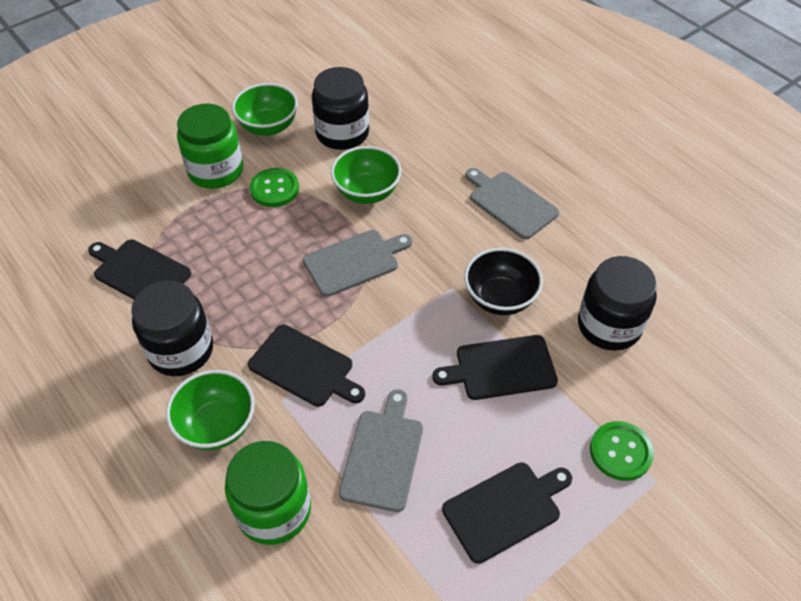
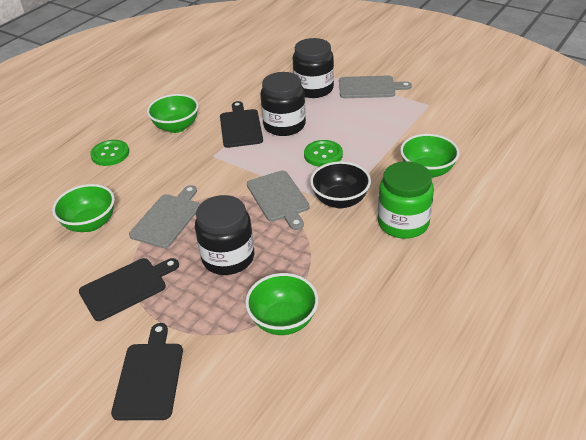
black cutting board: 4 -> 3
green bowl: 3 -> 4
green jar: 2 -> 1

